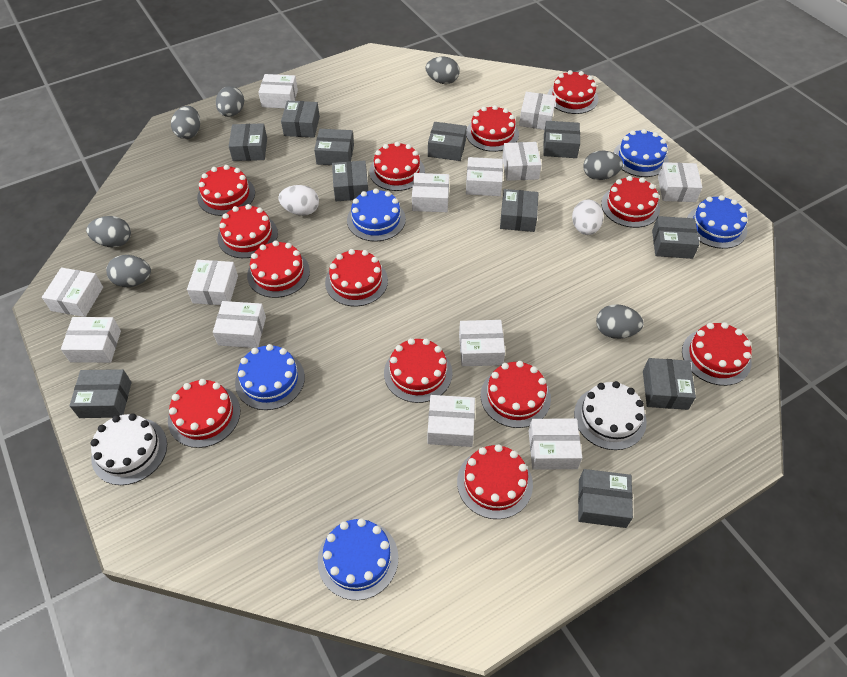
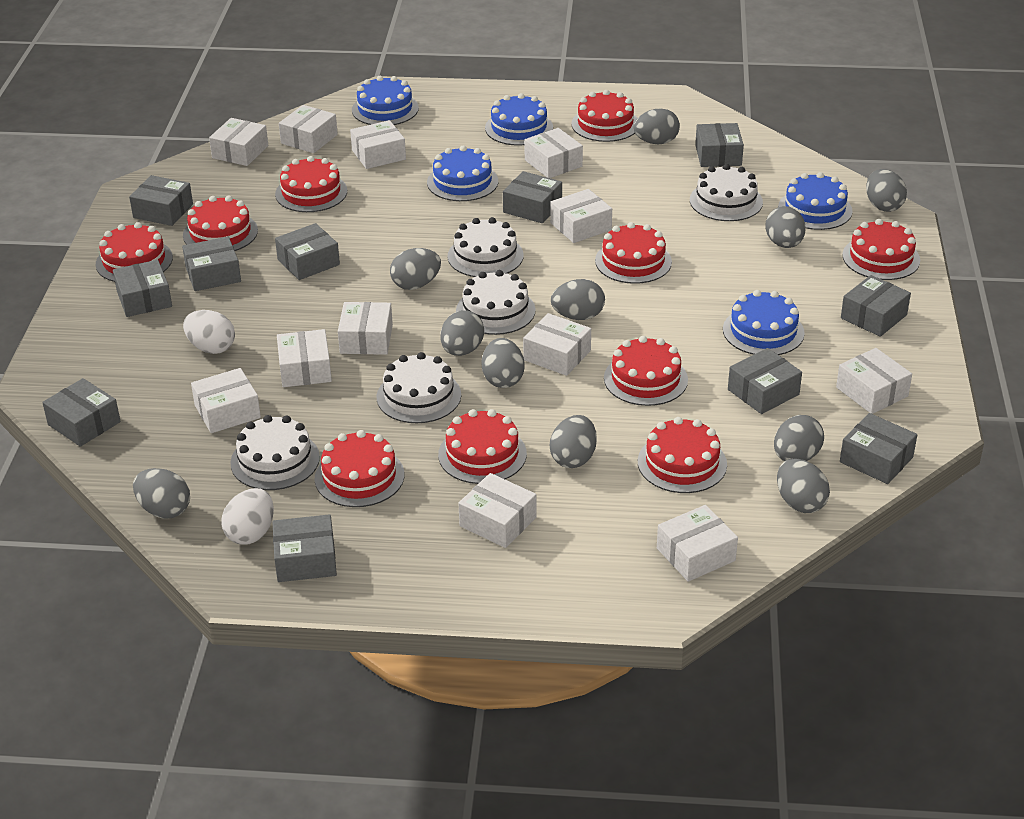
grey egg: 7 -> 11
red cake: 13 -> 10
white box: 13 -> 12
white cake: 2 -> 5

